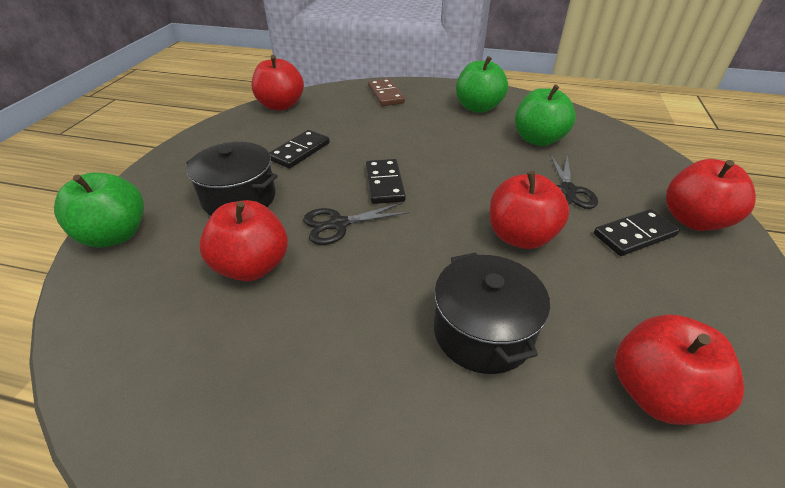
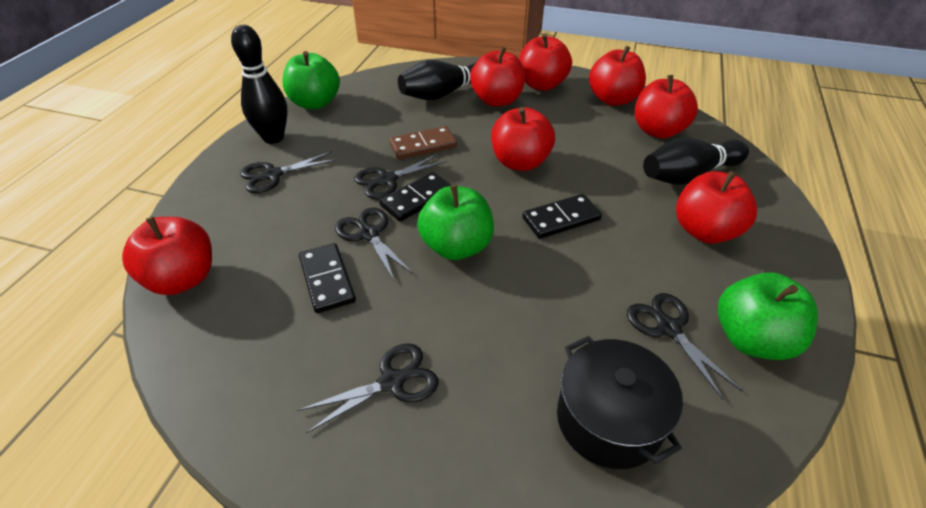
black bowling pin: 0 -> 3
black pot: 2 -> 1
black scissors: 2 -> 5
red apple: 5 -> 7

